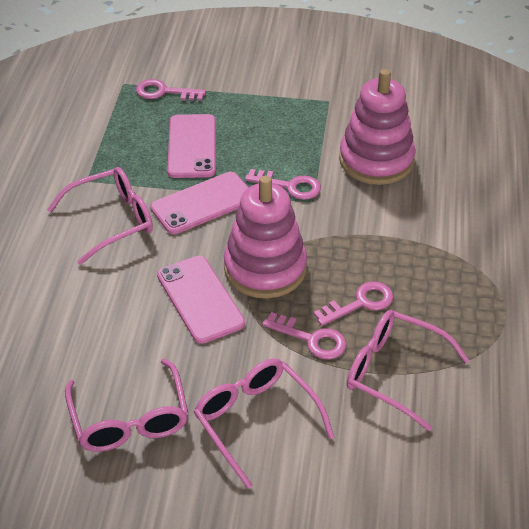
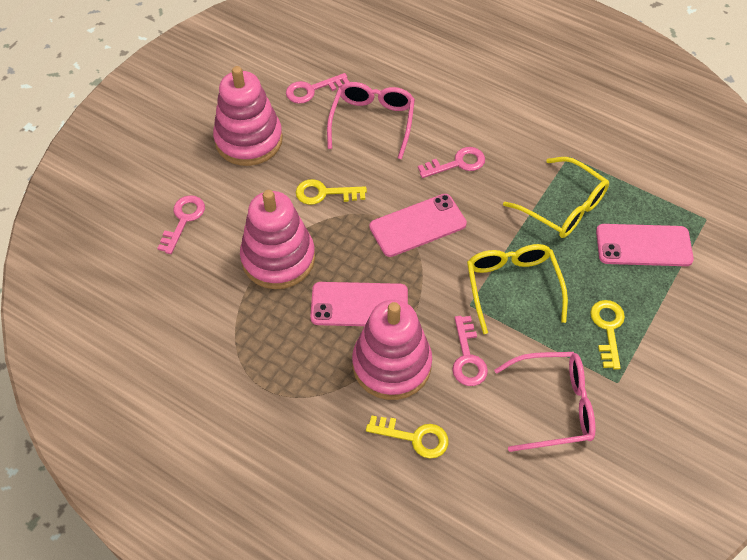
pink glasses: 4 -> 2
pink stacking toy: 2 -> 3
yellow glasses: 0 -> 2
yellow key: 0 -> 3

